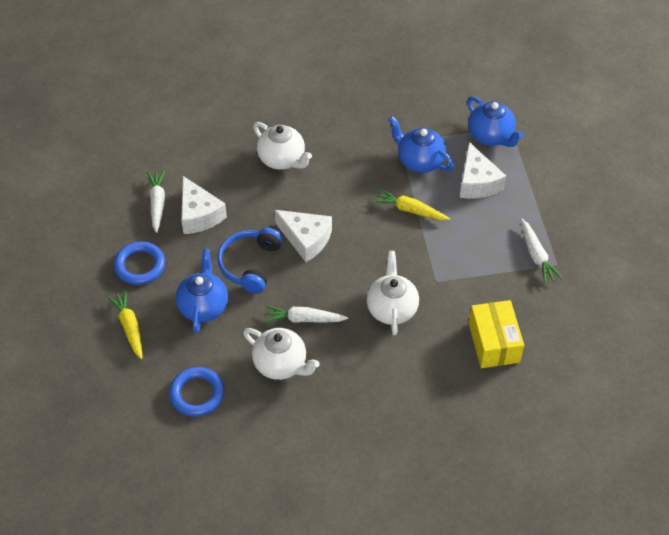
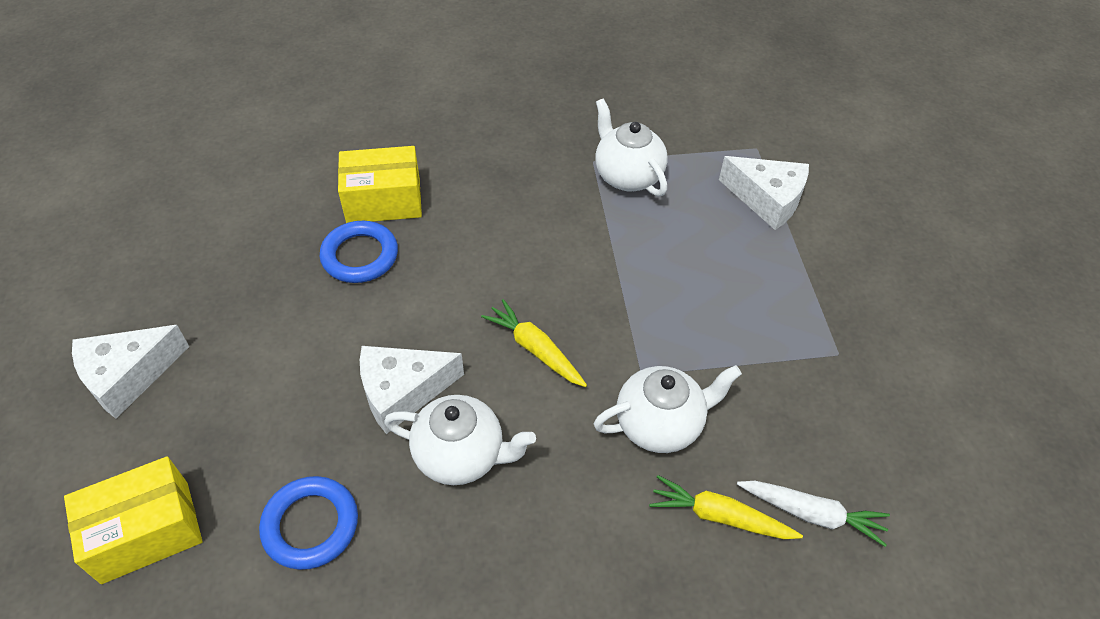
blue headphones: 1 -> 0
blue teapot: 3 -> 0
white carrot: 3 -> 1
yellow box: 1 -> 2

